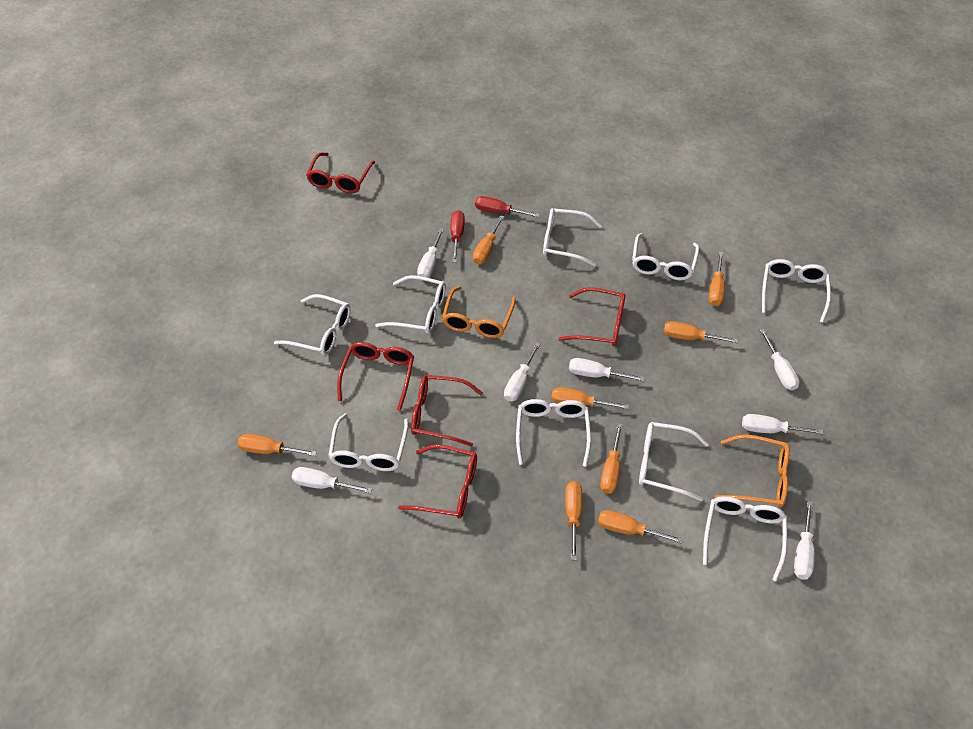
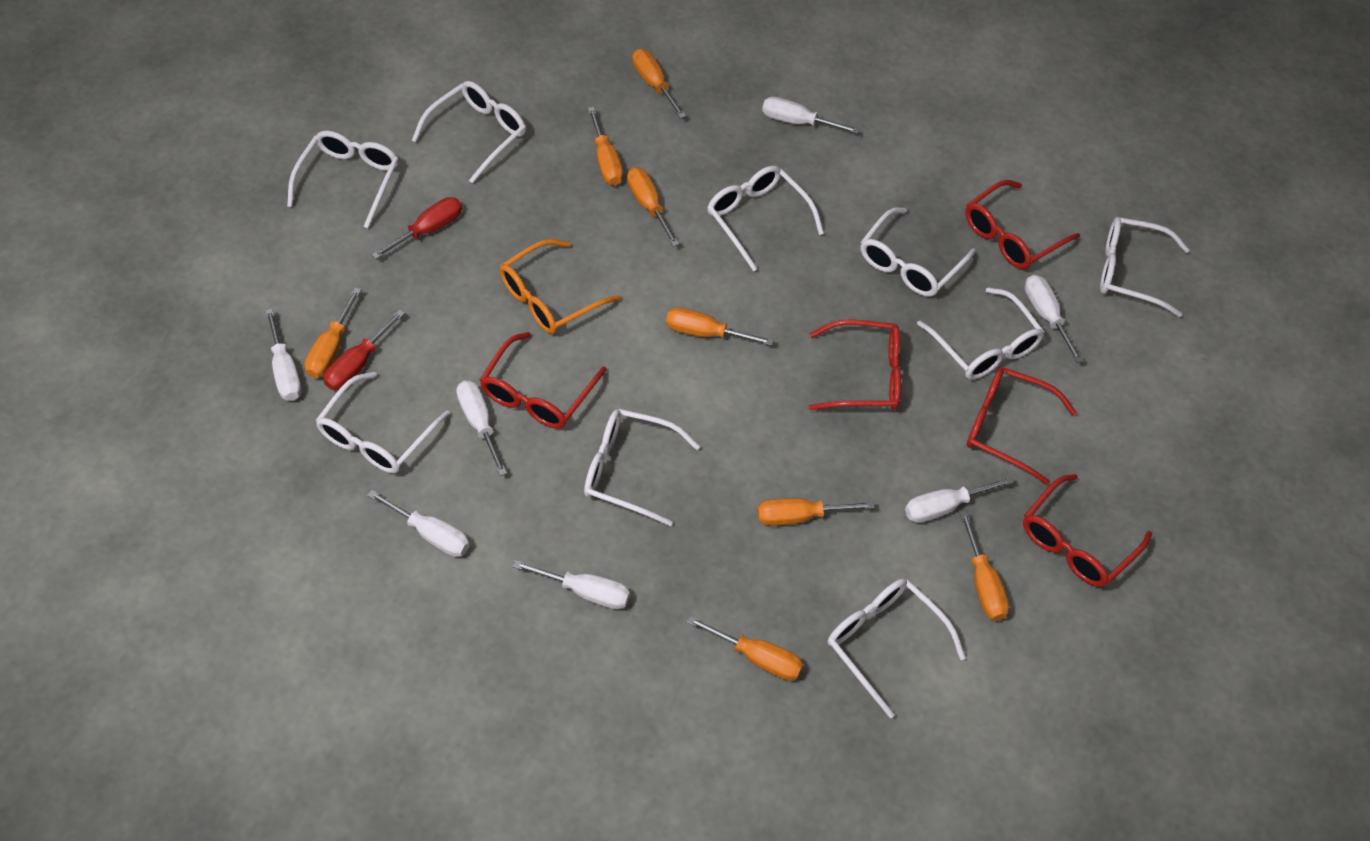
orange glasses: 2 -> 1

